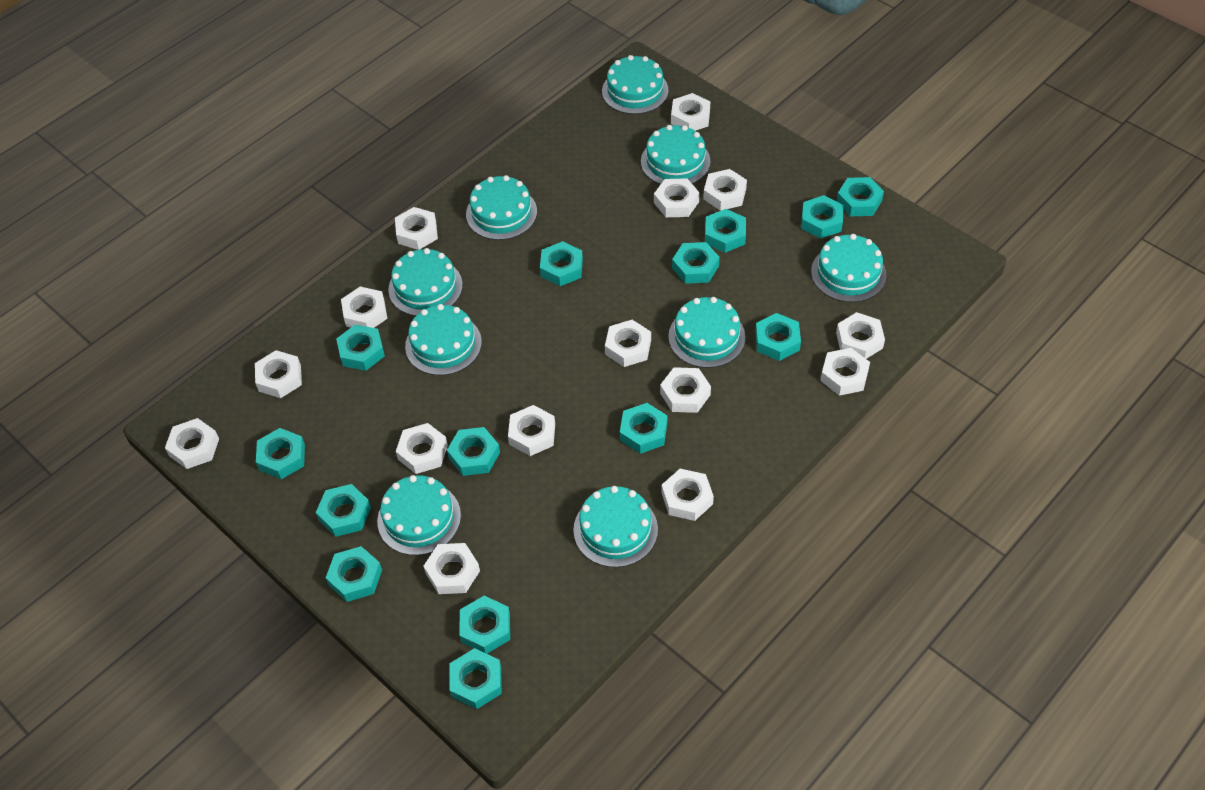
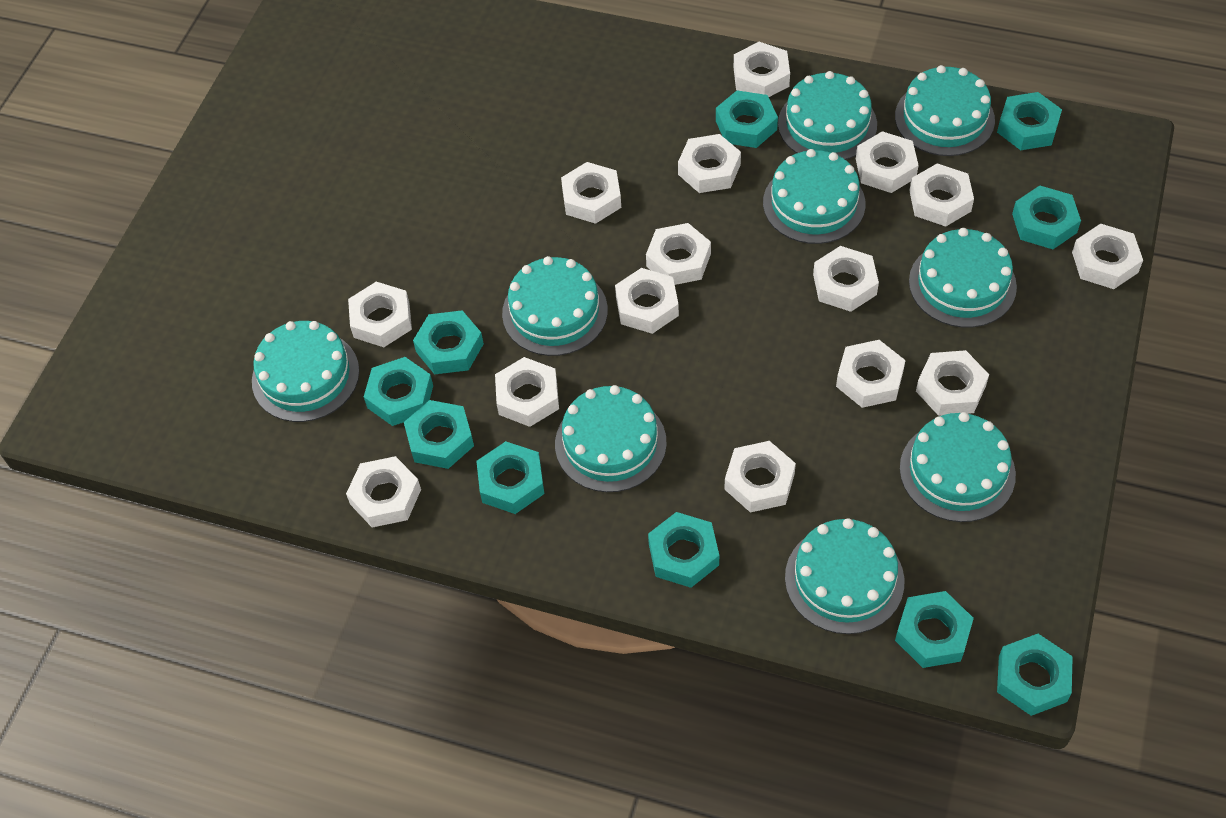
turquoise nut: 14 -> 10

